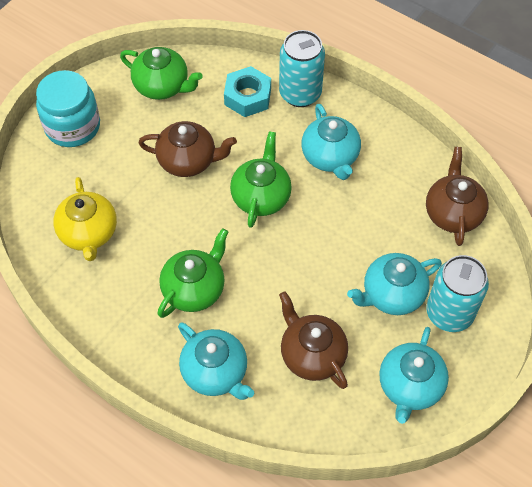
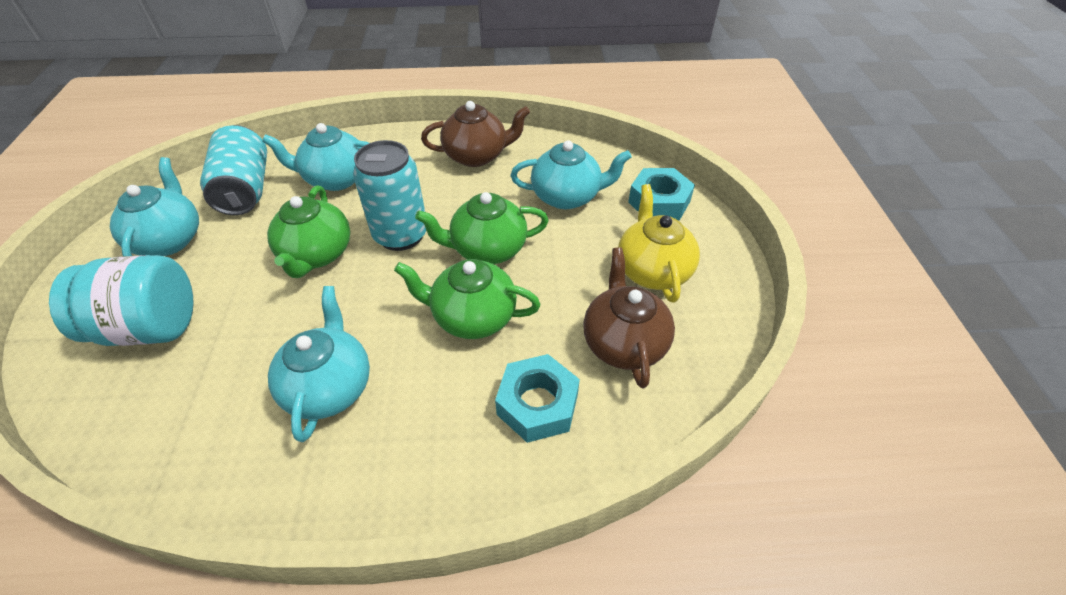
brown teapot: 3 -> 2
turquoise nut: 1 -> 2

